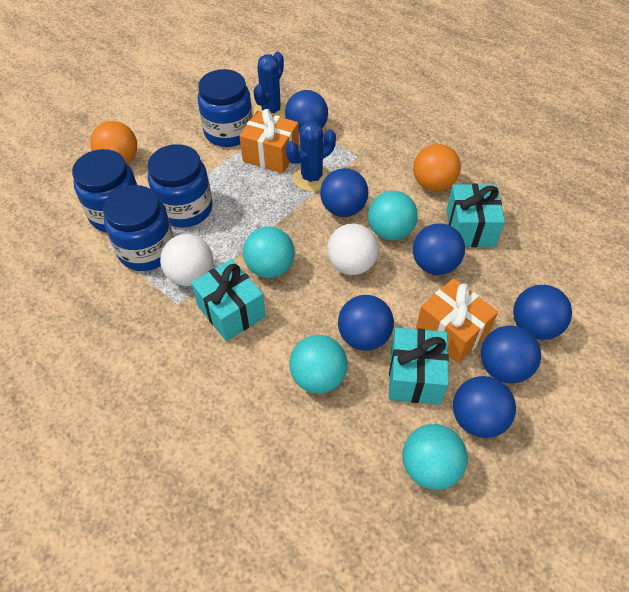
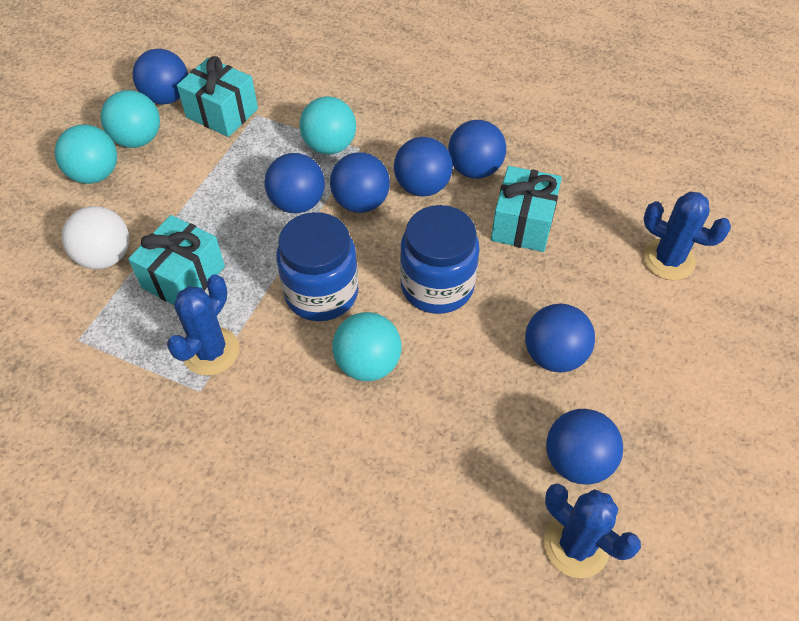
blue cactus: 2 -> 3
blue jar: 4 -> 2
orange ball: 2 -> 0
orange gift: 2 -> 0
white ball: 2 -> 1

